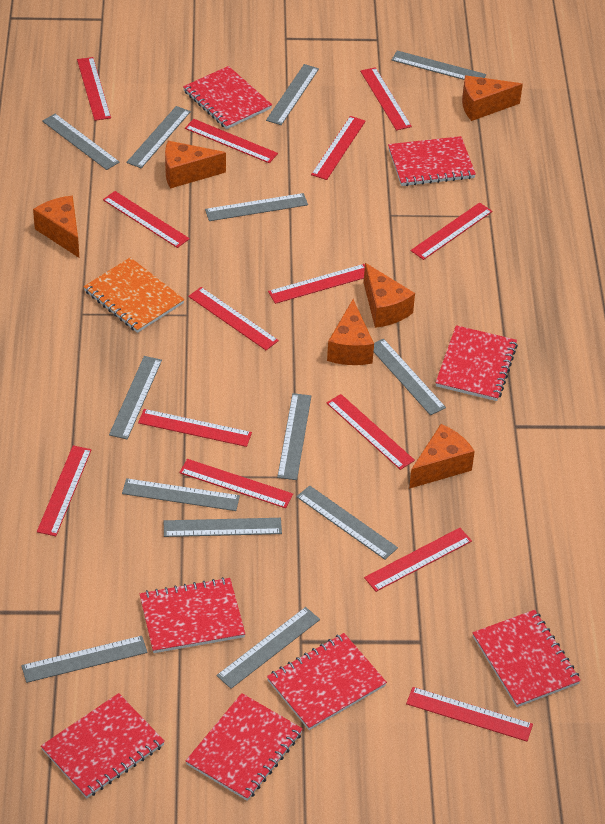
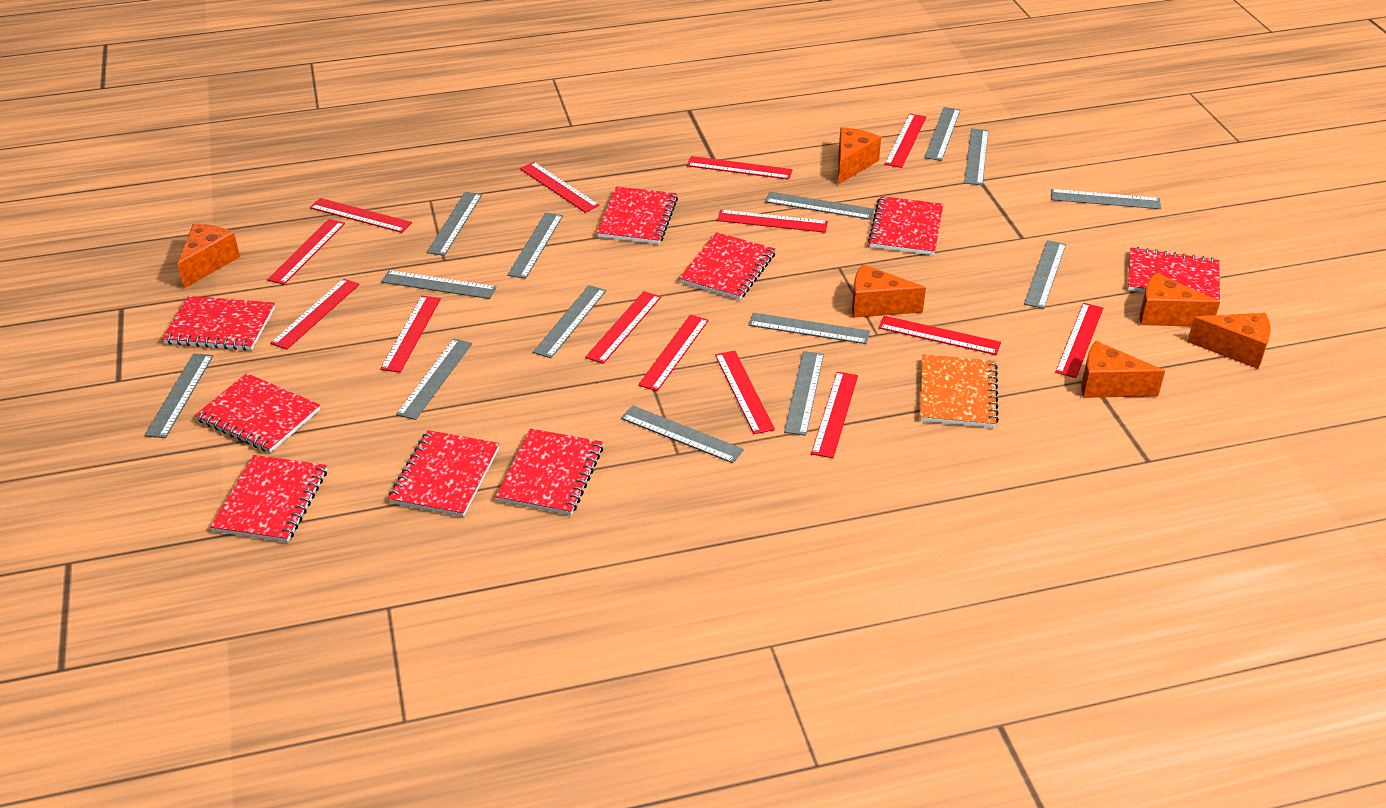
grey ruler: 13 -> 14
red notebook: 8 -> 9

